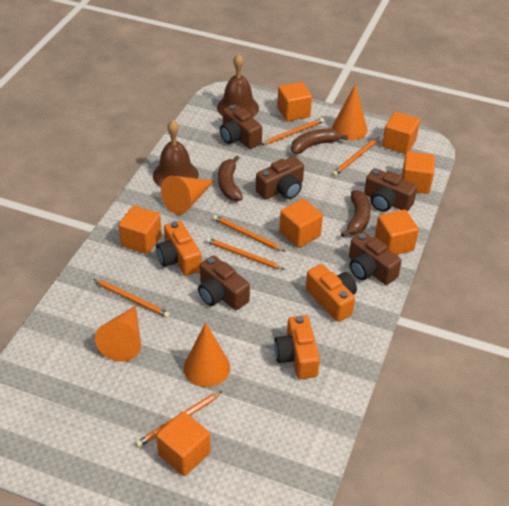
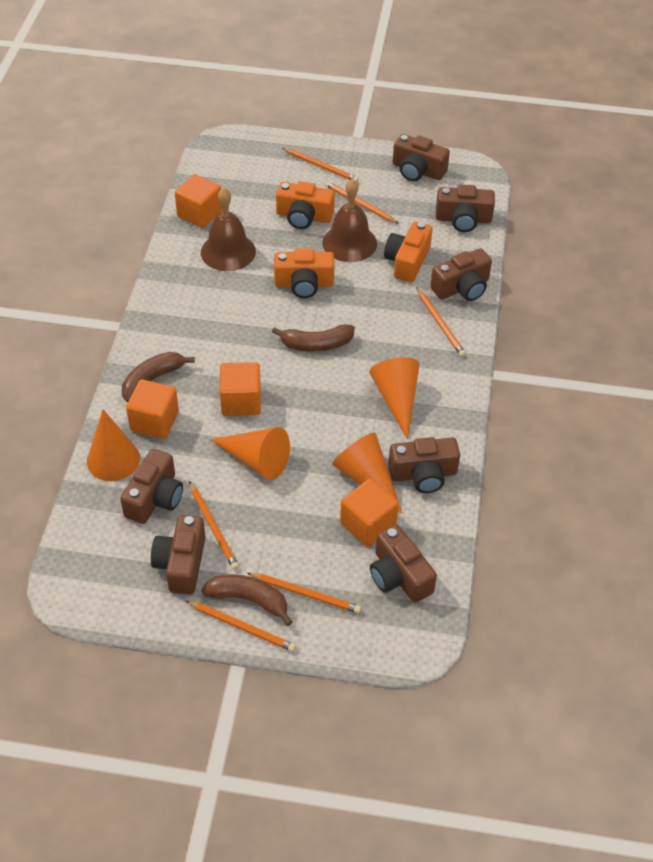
brown camera: 5 -> 7
orange cube: 7 -> 4

